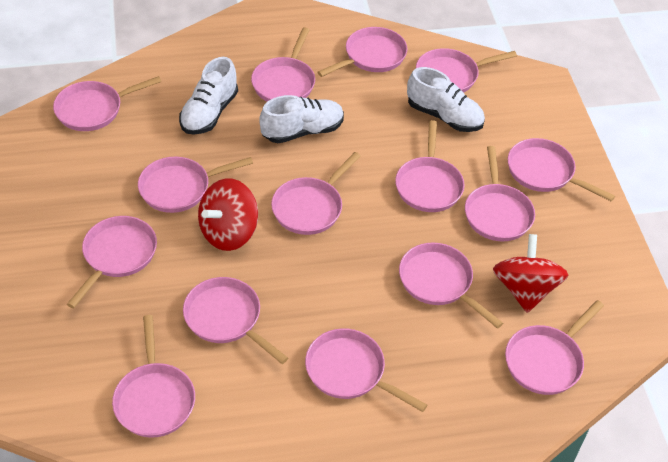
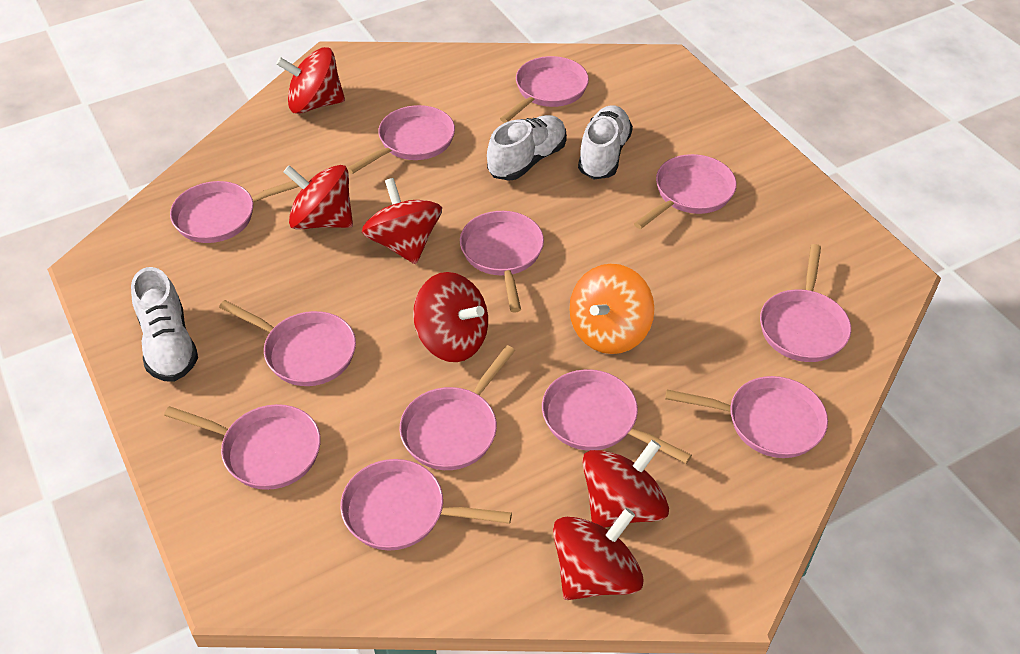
orange spinning top: 0 -> 1
pink pan: 15 -> 12
red spinning top: 2 -> 6

